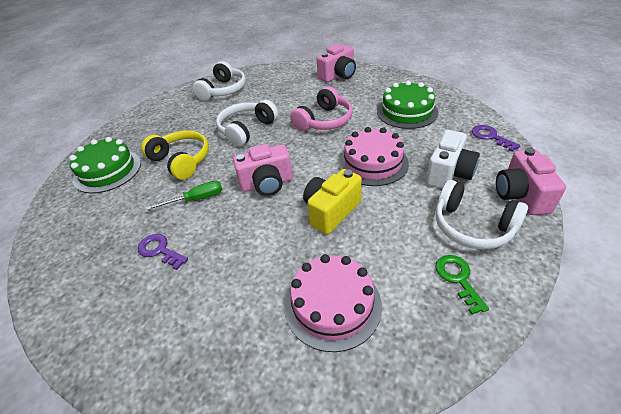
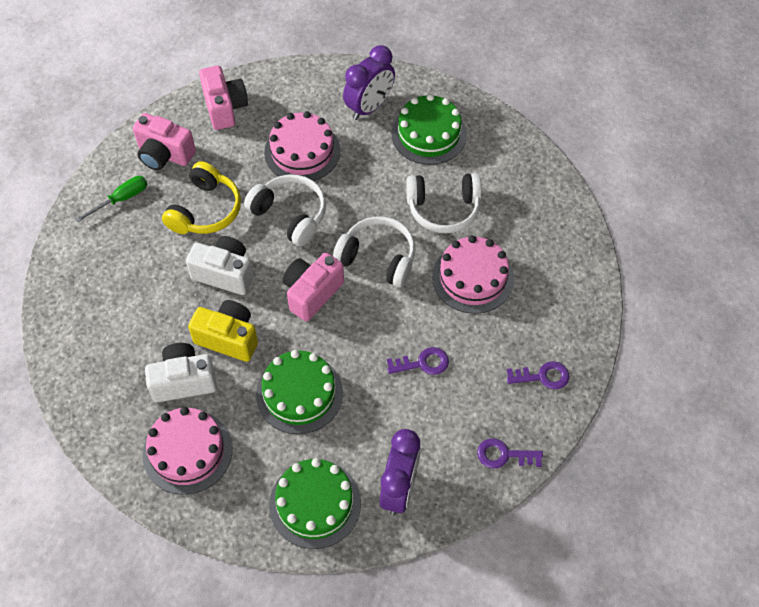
green cake: 2 -> 3
green key: 1 -> 0
pink cake: 2 -> 3
pink headphones: 1 -> 0
purple clock: 0 -> 2
purple key: 2 -> 3
white camera: 1 -> 2

